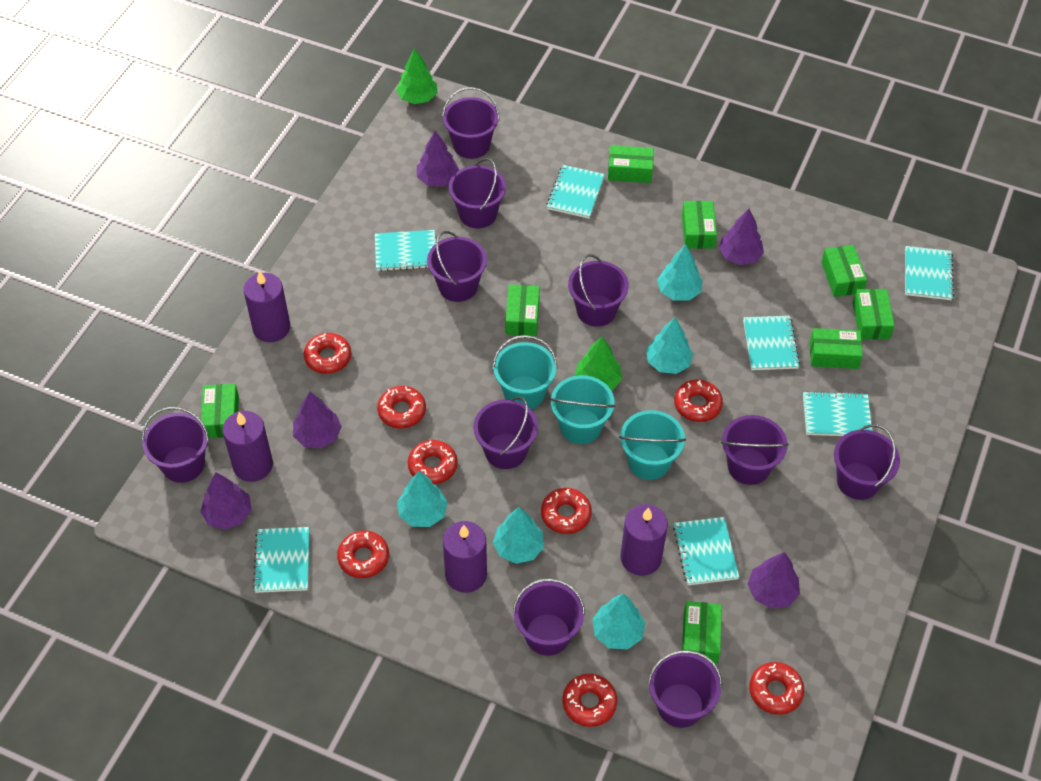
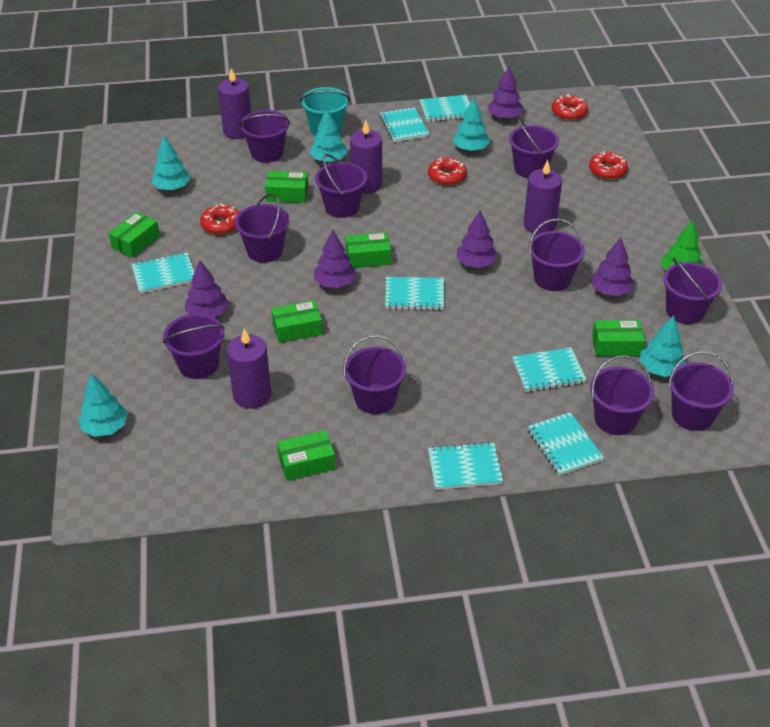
green box: 8 -> 6
green tree: 2 -> 1
red donut: 8 -> 4
turquoise bucket: 3 -> 1

